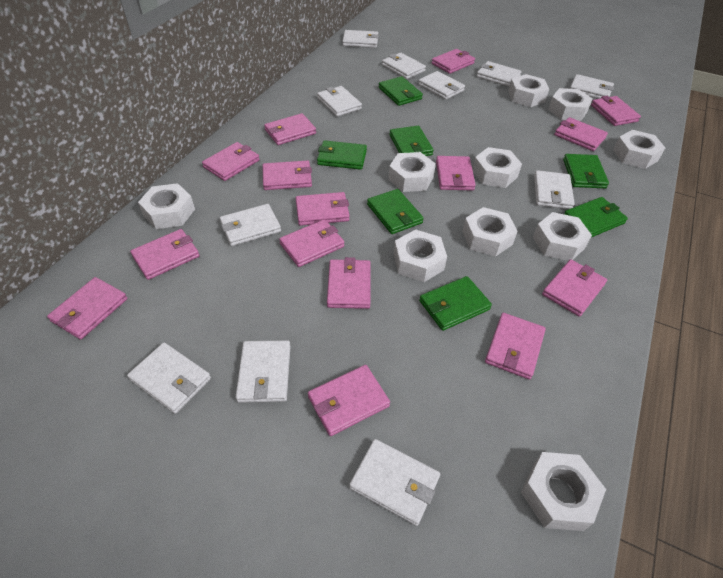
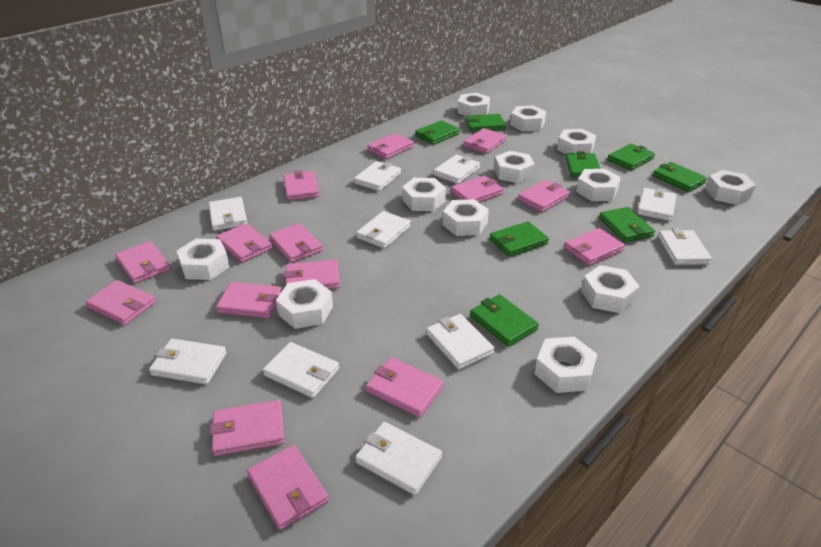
green wallet: 7 -> 8
white nut: 10 -> 12
white wallet: 11 -> 10

